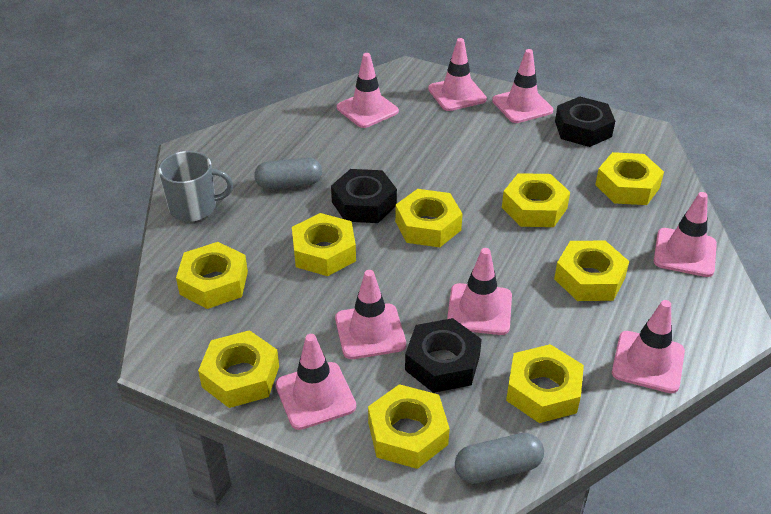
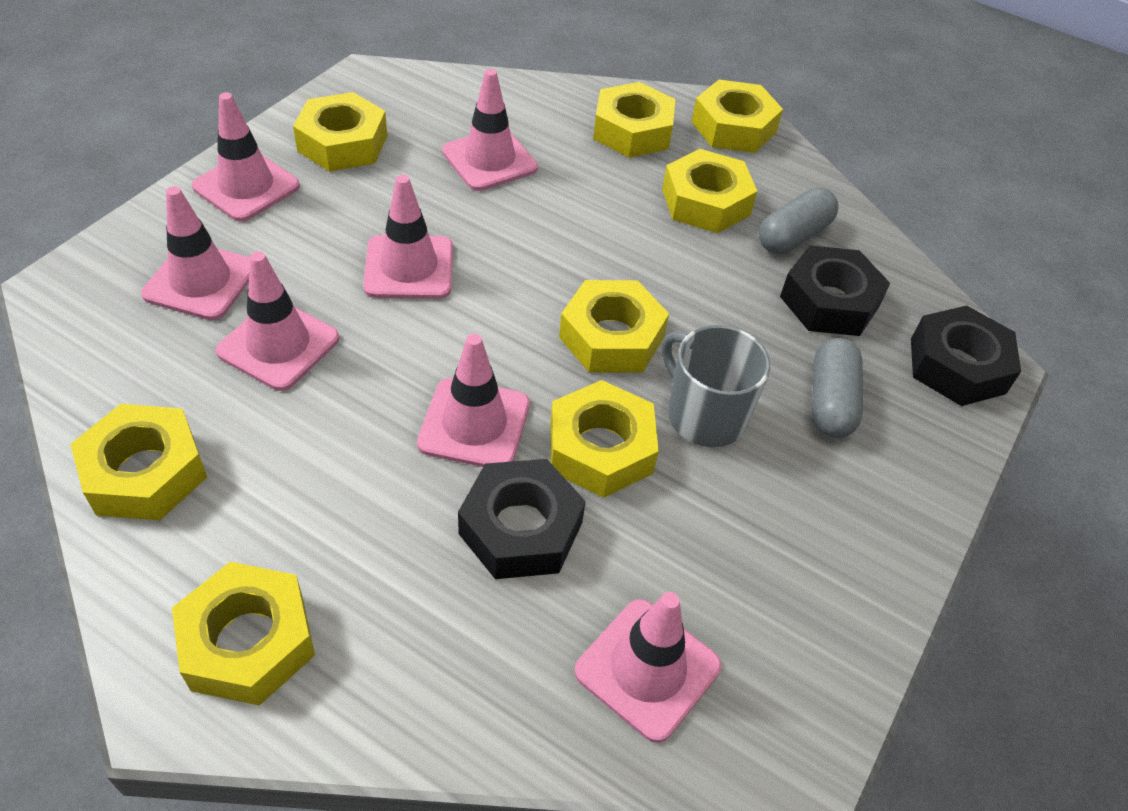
pink traffic cone: 8 -> 7
yellow nut: 9 -> 8

